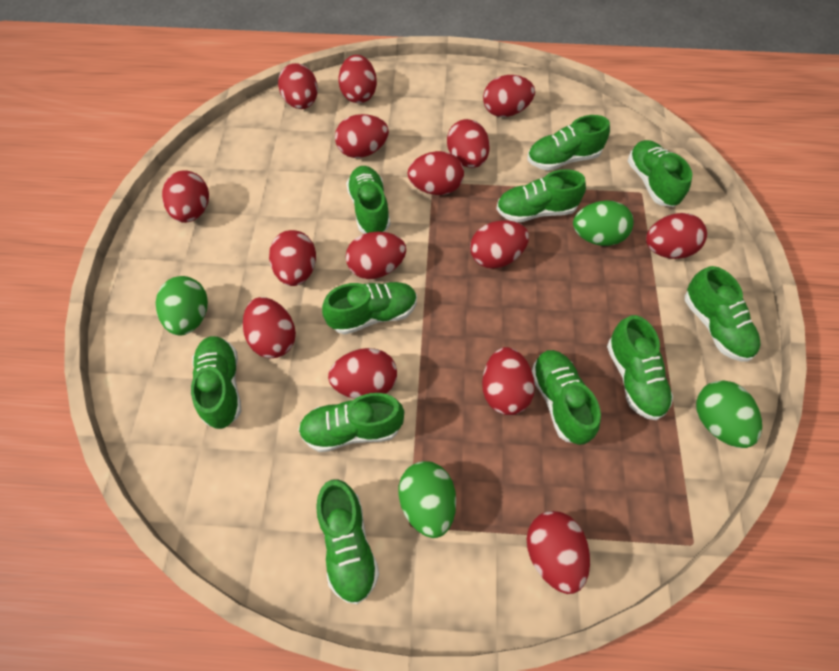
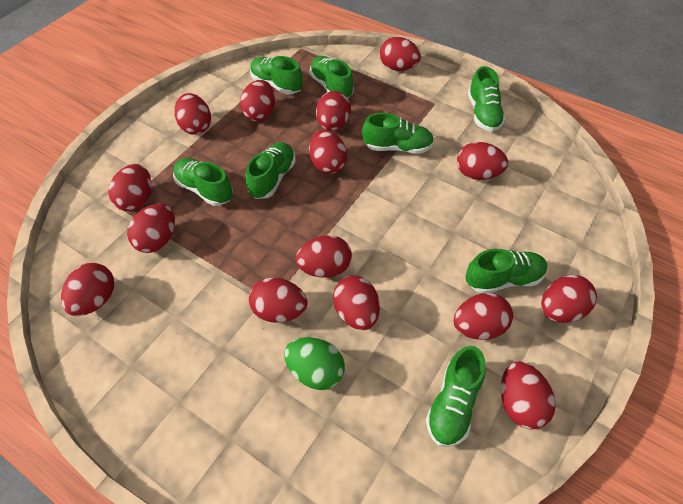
green egg: 4 -> 1
green shoe: 11 -> 8

